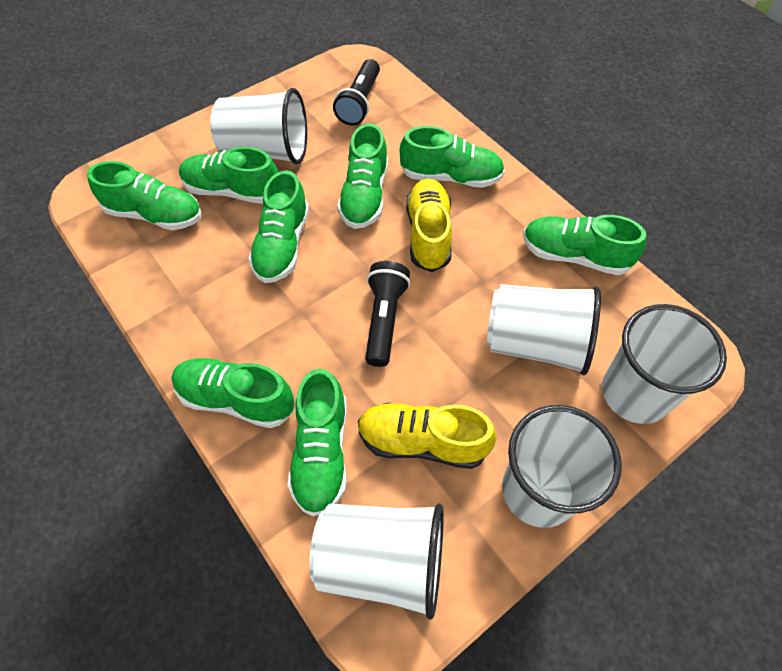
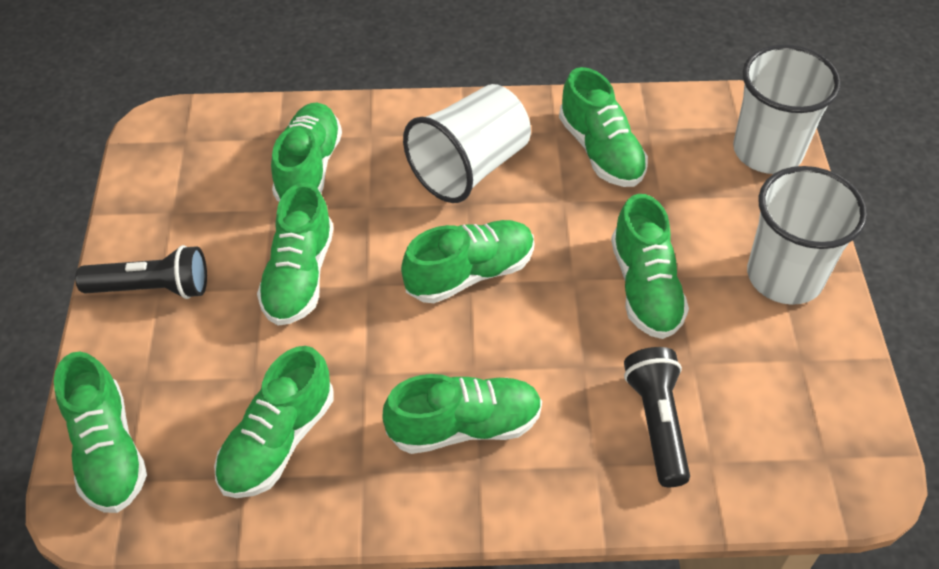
white cup: 5 -> 3
yellow shoe: 2 -> 0

